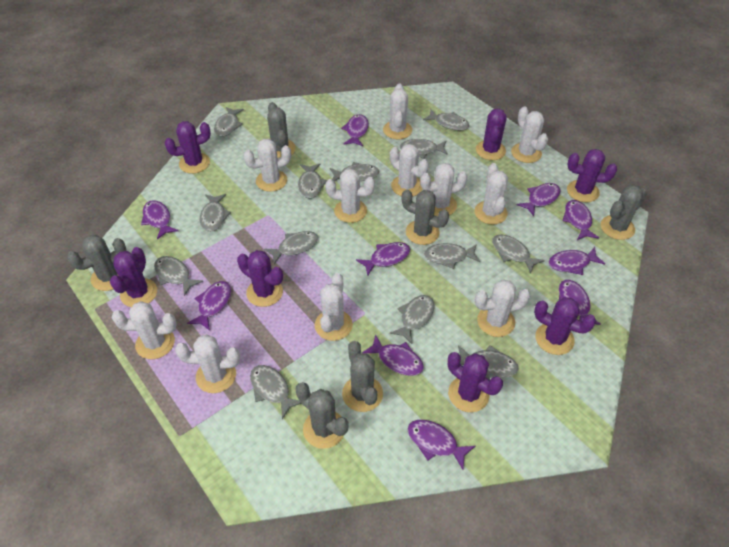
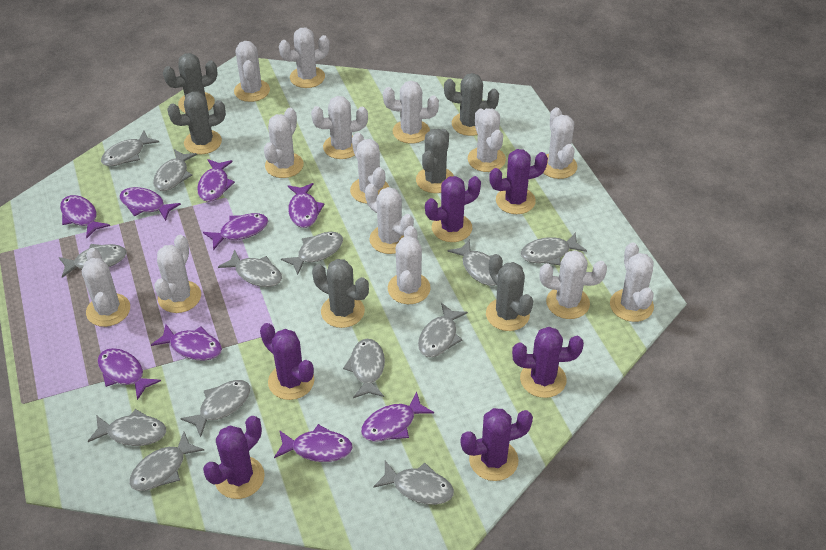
purple cactus: 7 -> 6
purple fish: 10 -> 9
white cactus: 11 -> 14

